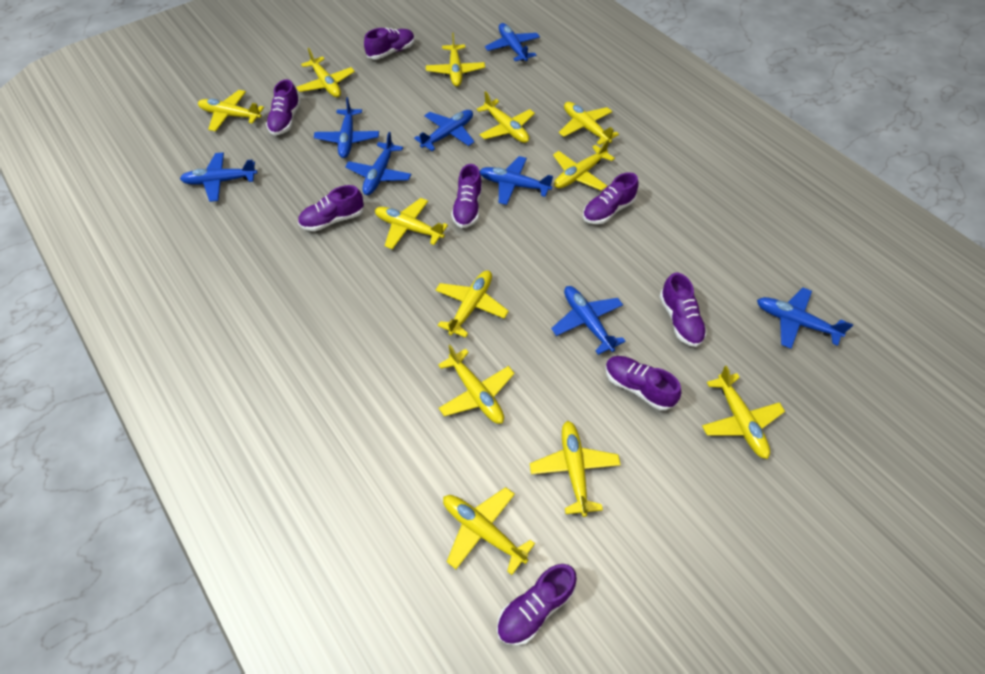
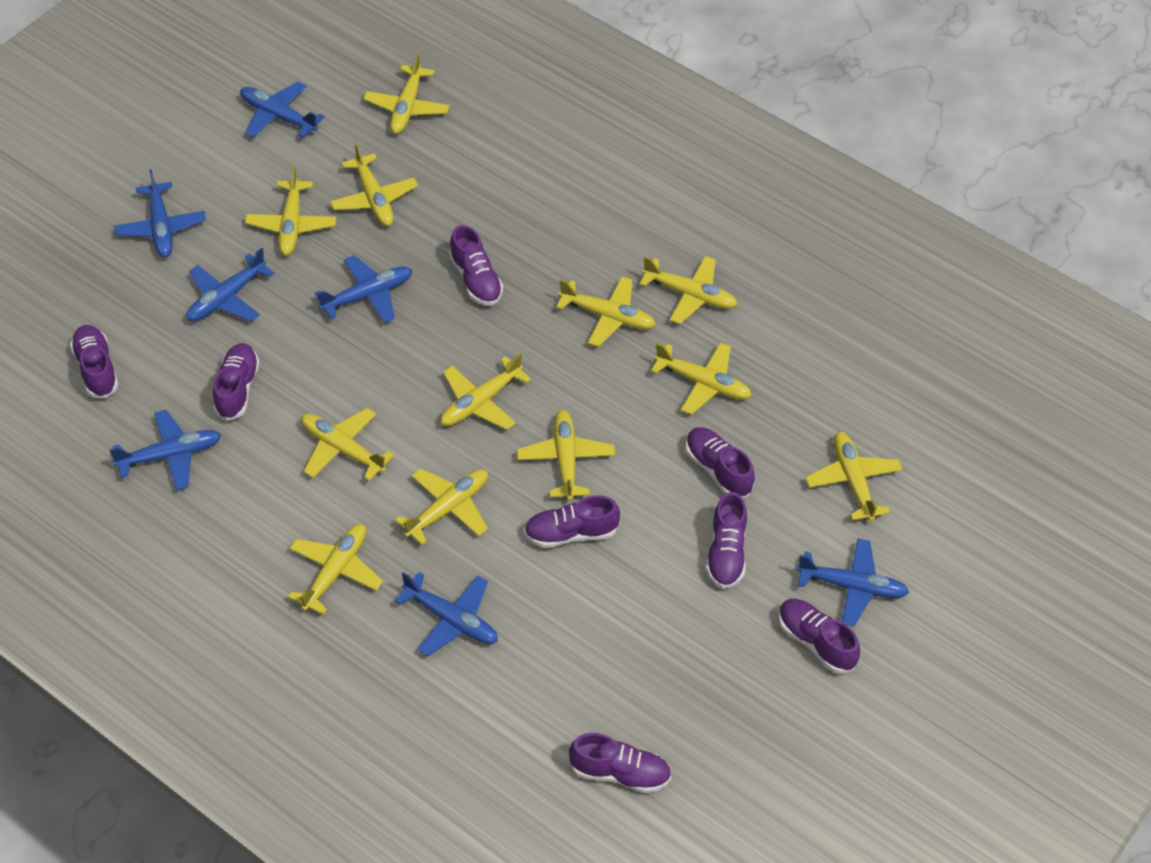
blue plane: 8 -> 7

